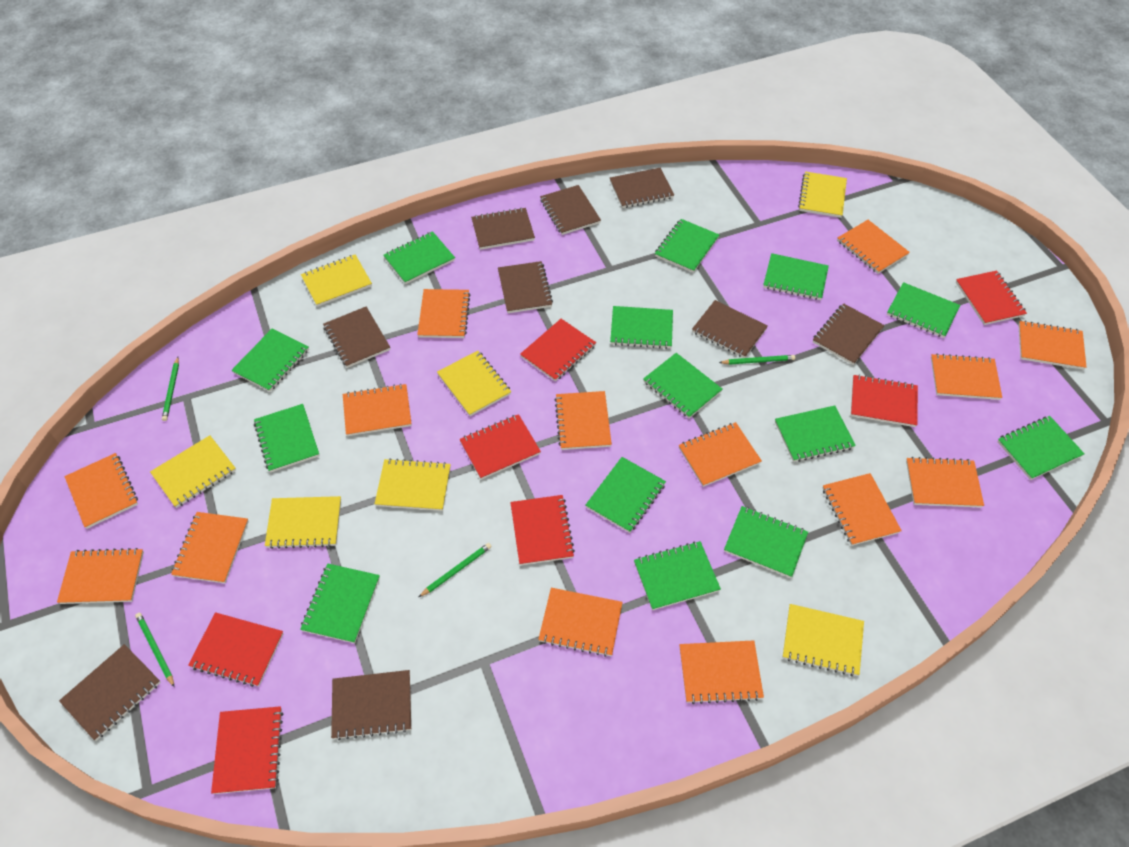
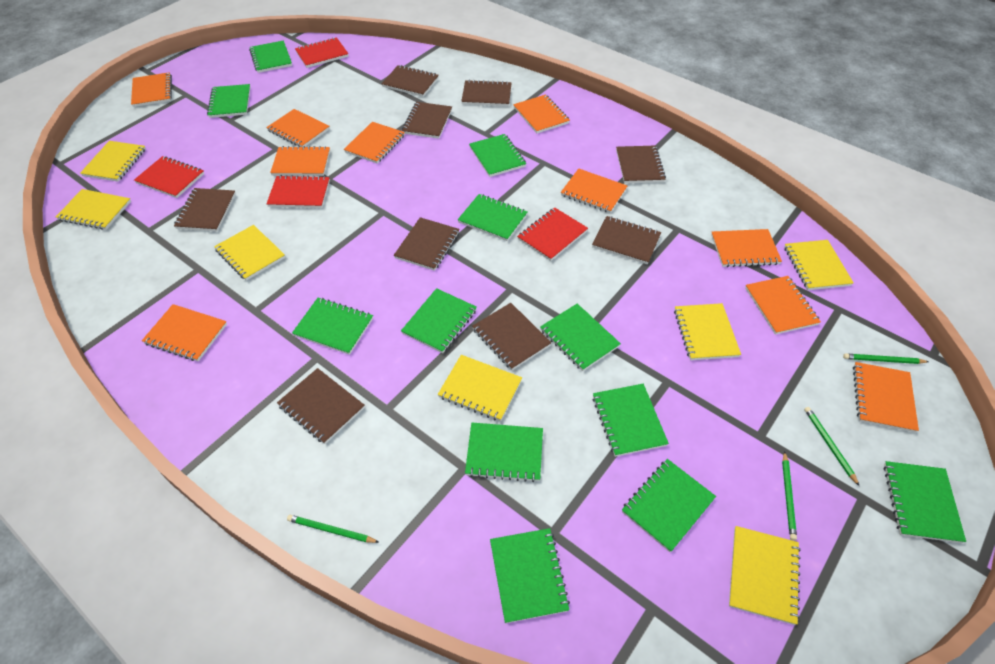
green notebook: 14 -> 12
orange notebook: 14 -> 10
red notebook: 7 -> 4

